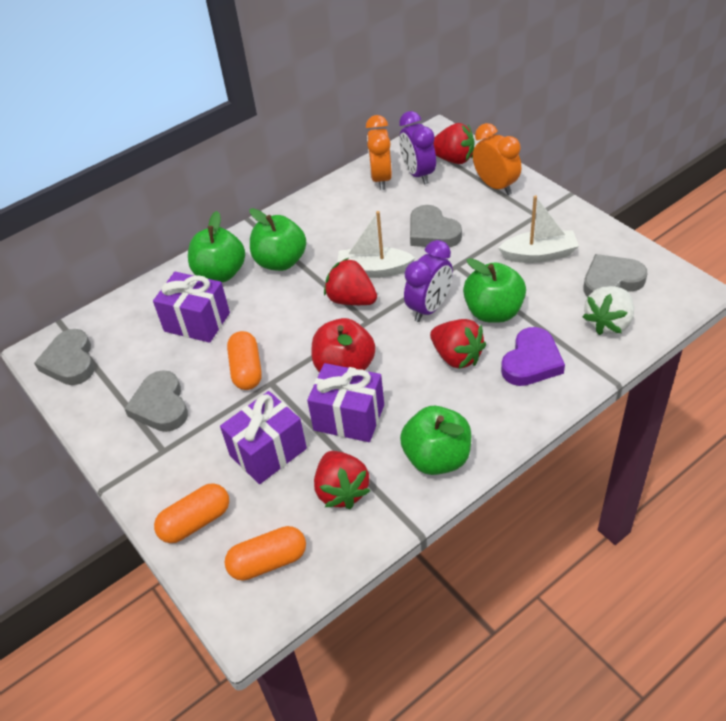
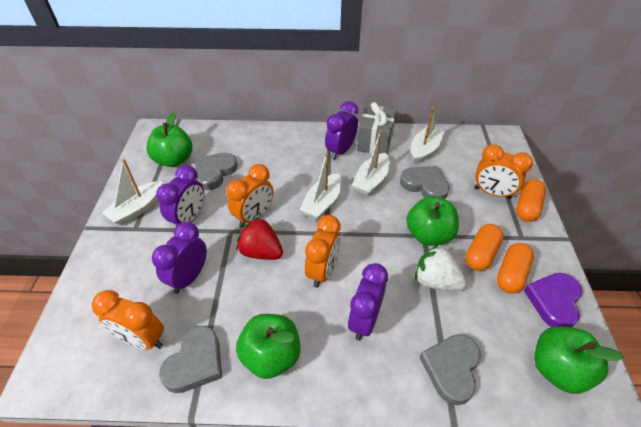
grey gift: 0 -> 1
orange clock: 2 -> 4
purple clock: 2 -> 4
purple gift: 3 -> 0
red apple: 1 -> 0
red strawberry: 4 -> 1
white boat: 2 -> 4

